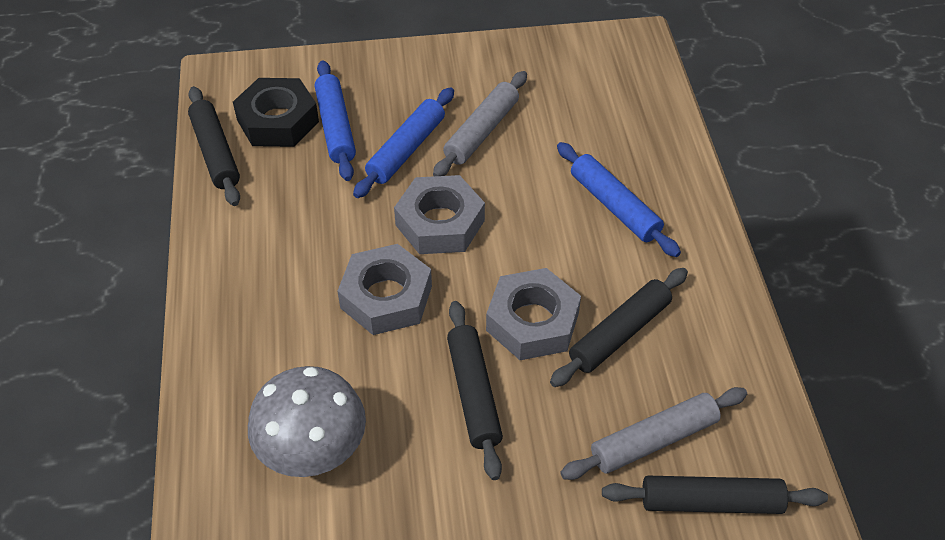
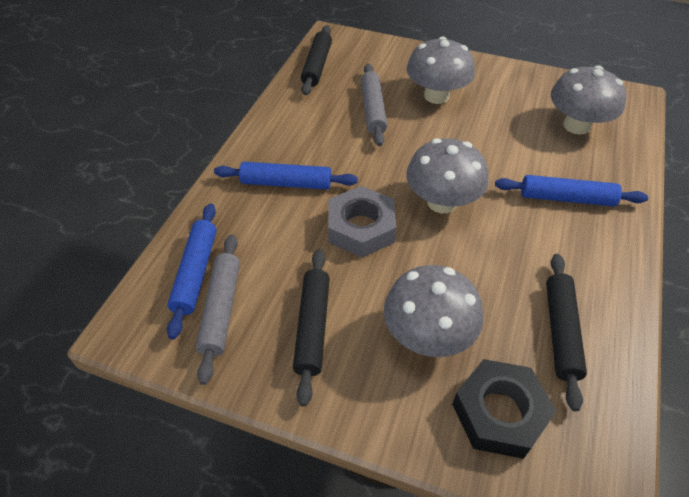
black rolling pin: 4 -> 3
grey mushroom: 1 -> 4
grey nut: 3 -> 1

